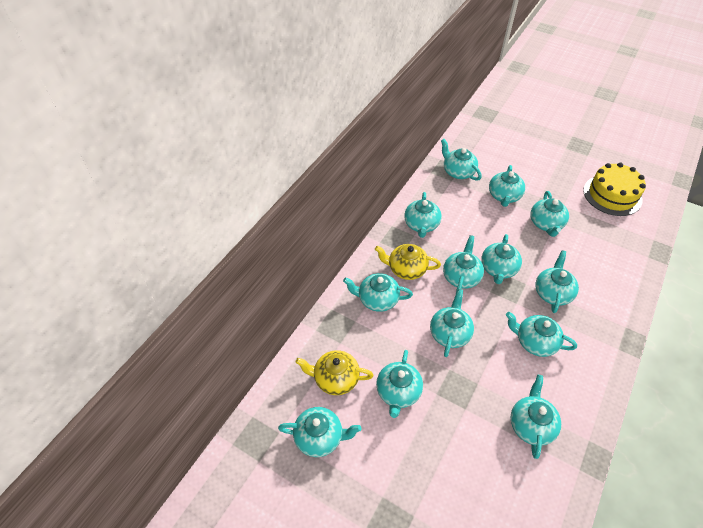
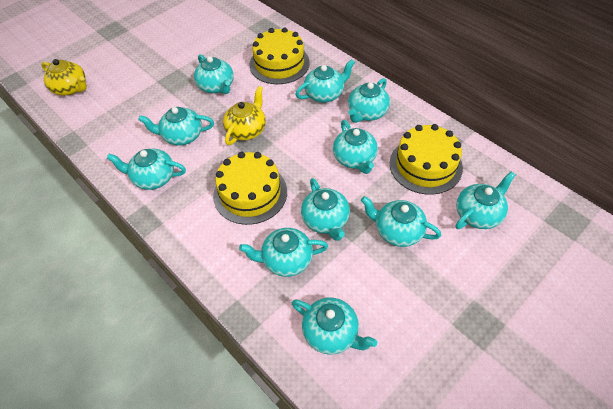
turquoise teapot: 13 -> 11
yellow cake: 1 -> 3

